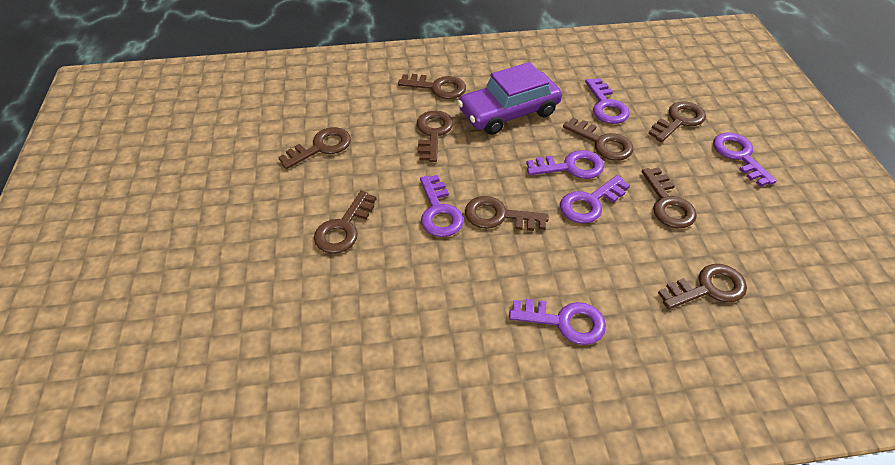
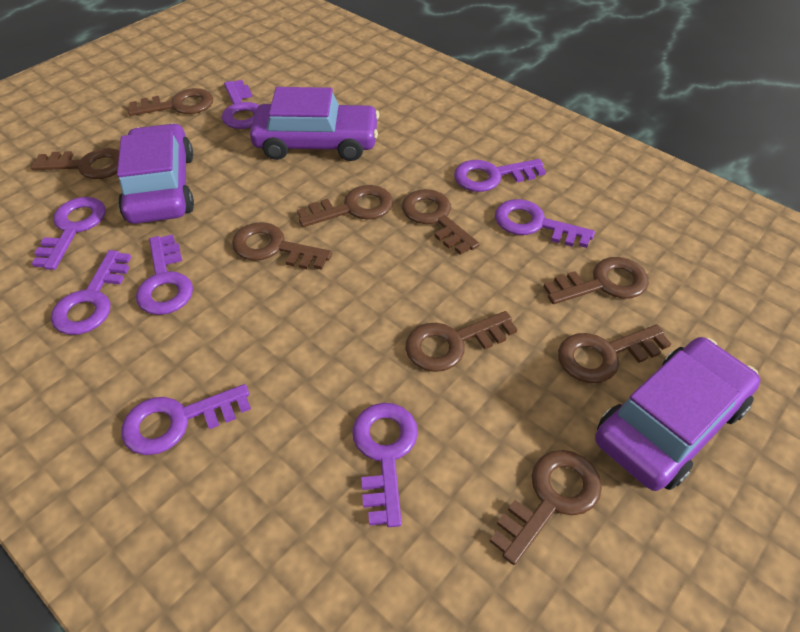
purple car: 1 -> 3
purple key: 6 -> 8

